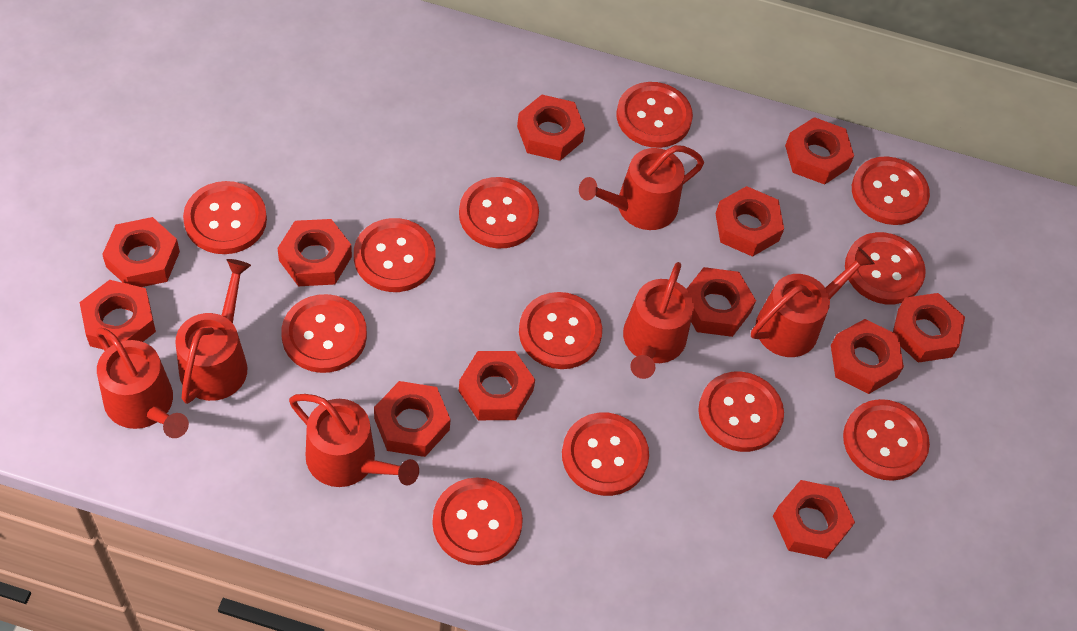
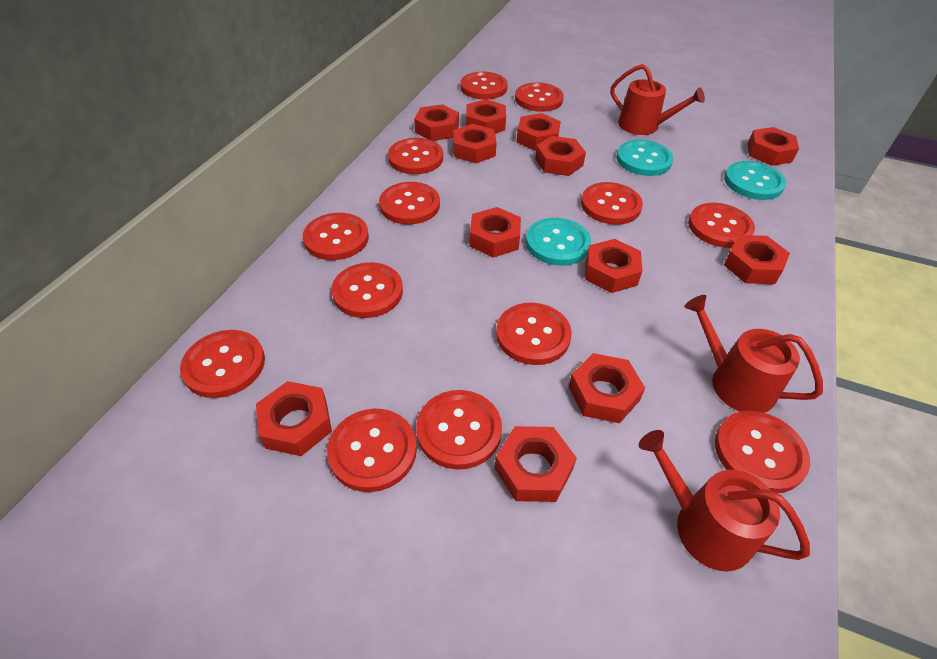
red button: 12 -> 13
red watering can: 6 -> 3
turquoise button: 0 -> 3

